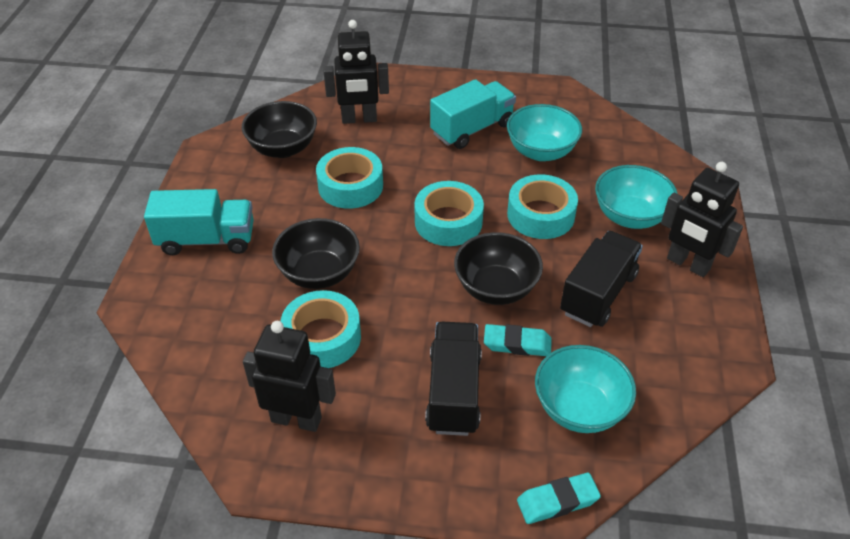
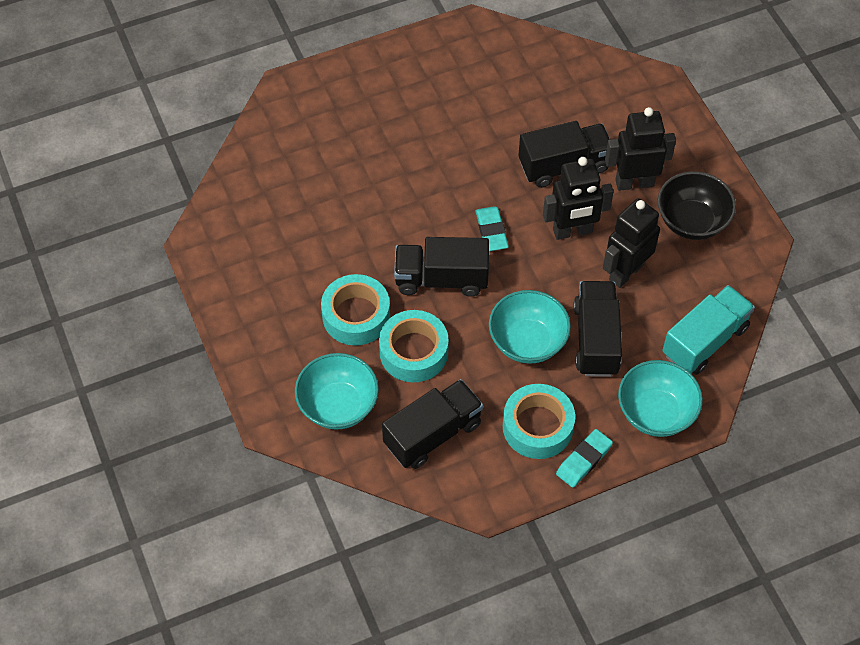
black bowl: 3 -> 1
black truck: 2 -> 4
turquoise tape: 4 -> 3
turquoise truck: 2 -> 1

